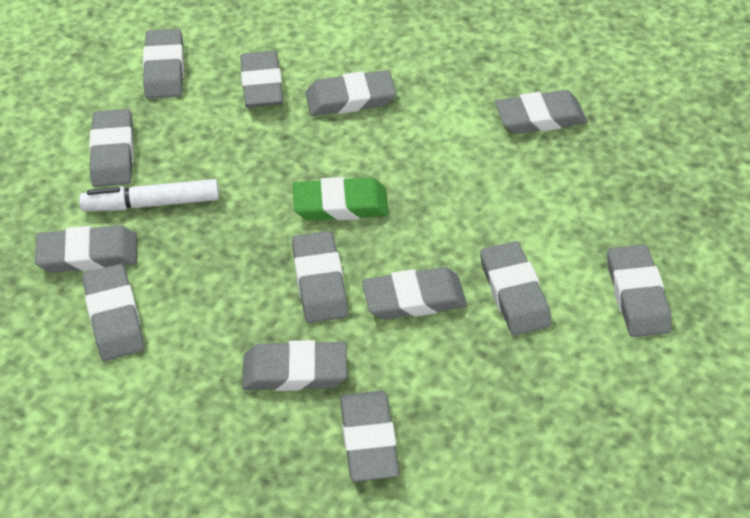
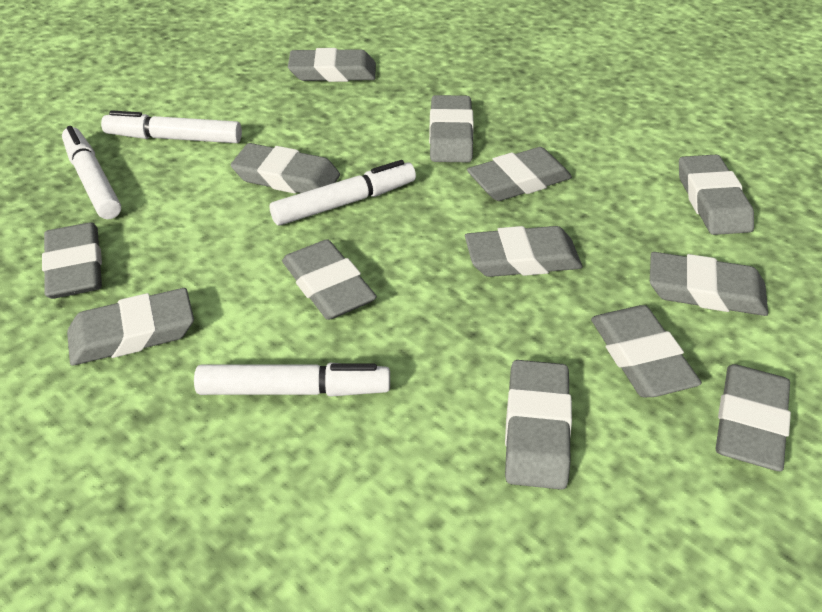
green eraser: 1 -> 0
white marker: 1 -> 4

